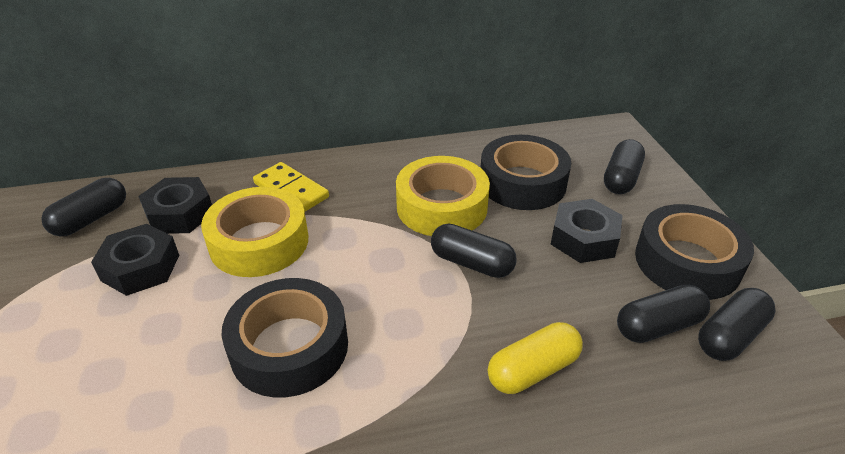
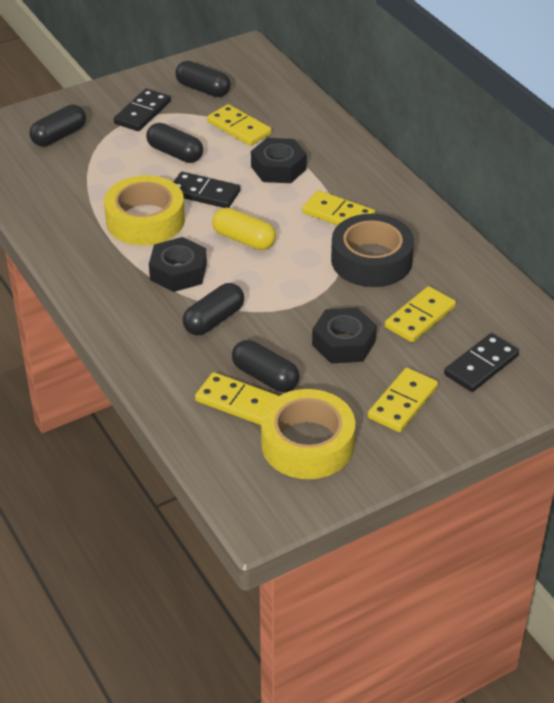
black domino: 0 -> 3
black tape: 3 -> 1
yellow domino: 1 -> 5

